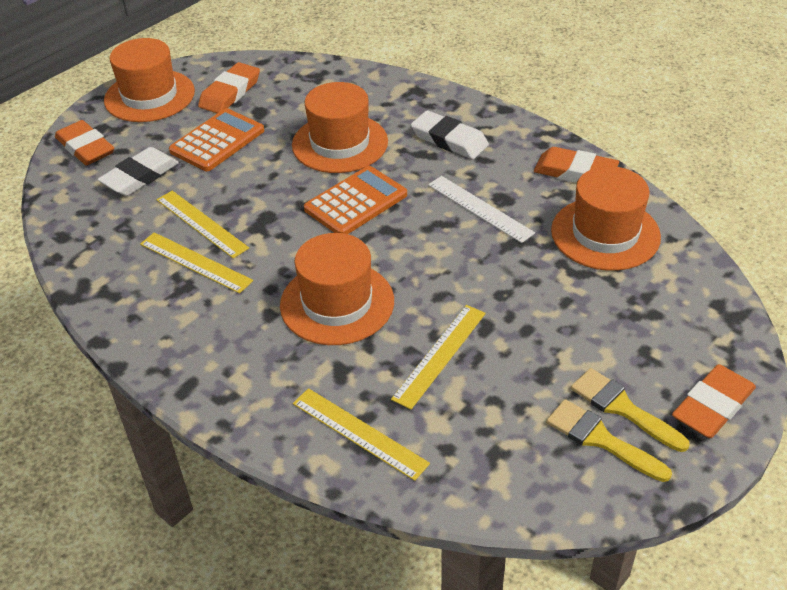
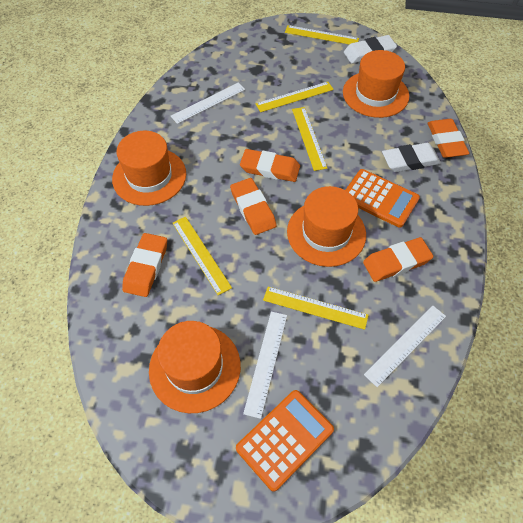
orange eraser: 4 -> 5
white ruler: 1 -> 3
yellow brush: 2 -> 0
yellow ruler: 4 -> 5

